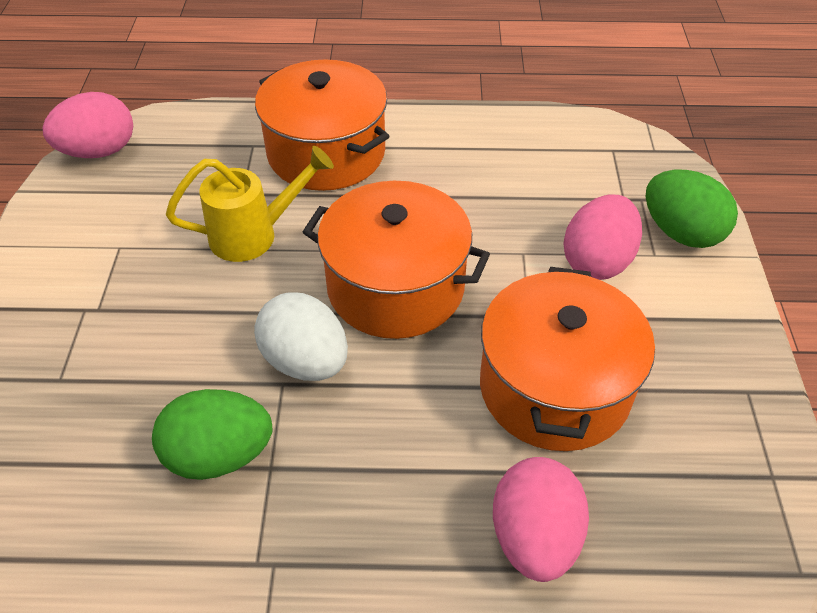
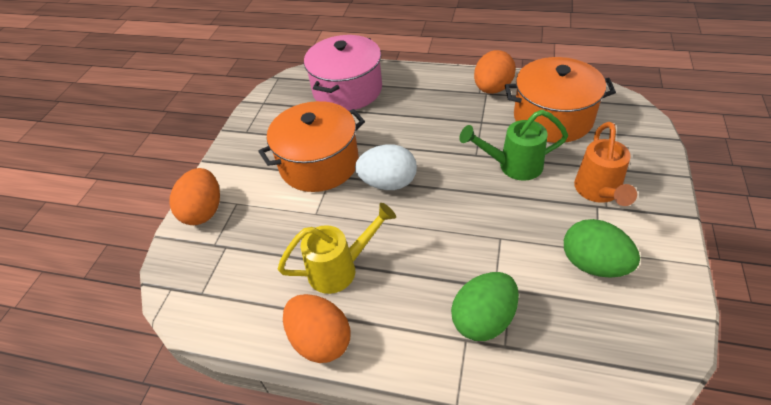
green watering can: 0 -> 1
orange egg: 0 -> 3
orange pot: 3 -> 2
orange watering can: 0 -> 1
pink egg: 3 -> 0
pink pot: 0 -> 1

